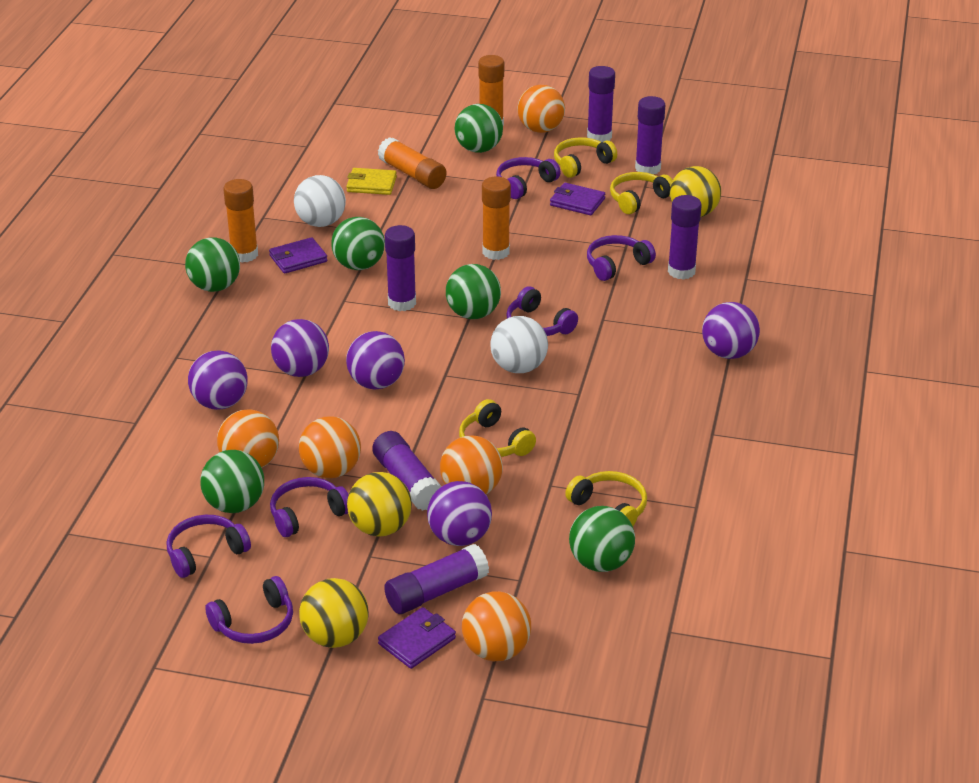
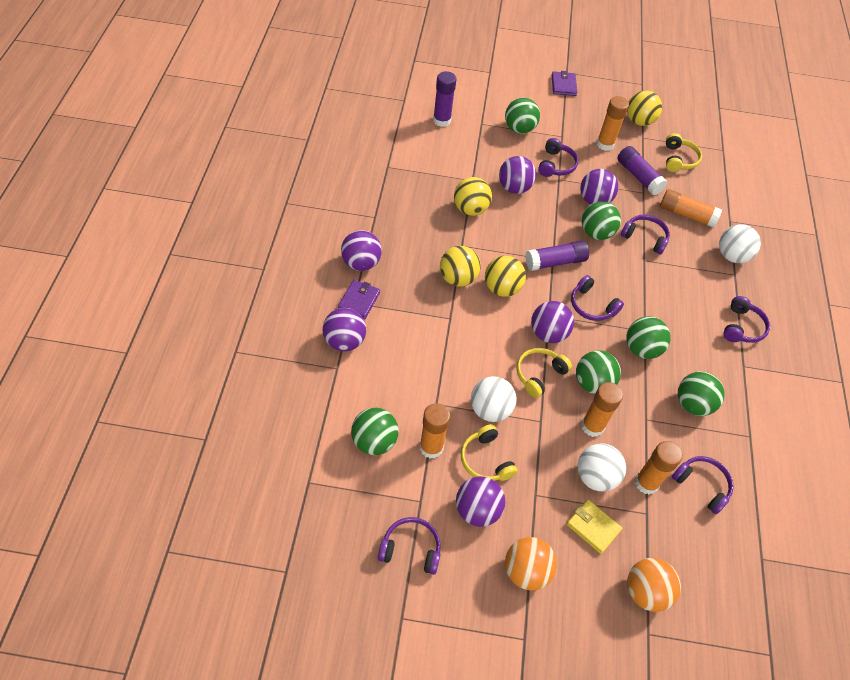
orange ball: 5 -> 2
orange glue stick: 4 -> 5
purple ball: 5 -> 6
purple glue stick: 6 -> 3
purple wallet: 3 -> 2
white ball: 2 -> 3
yellow ball: 3 -> 4
yellow headphones: 4 -> 3

